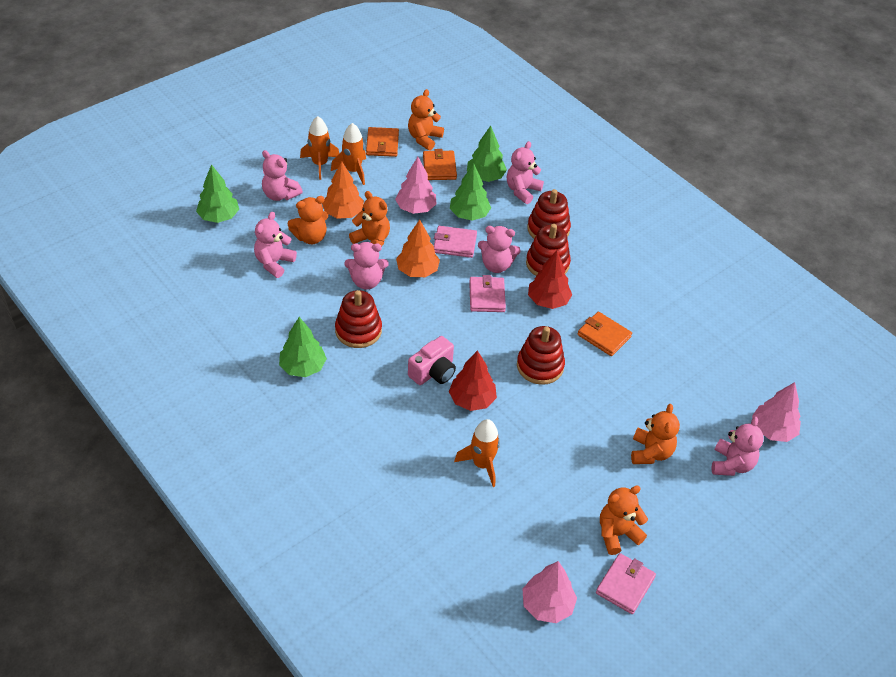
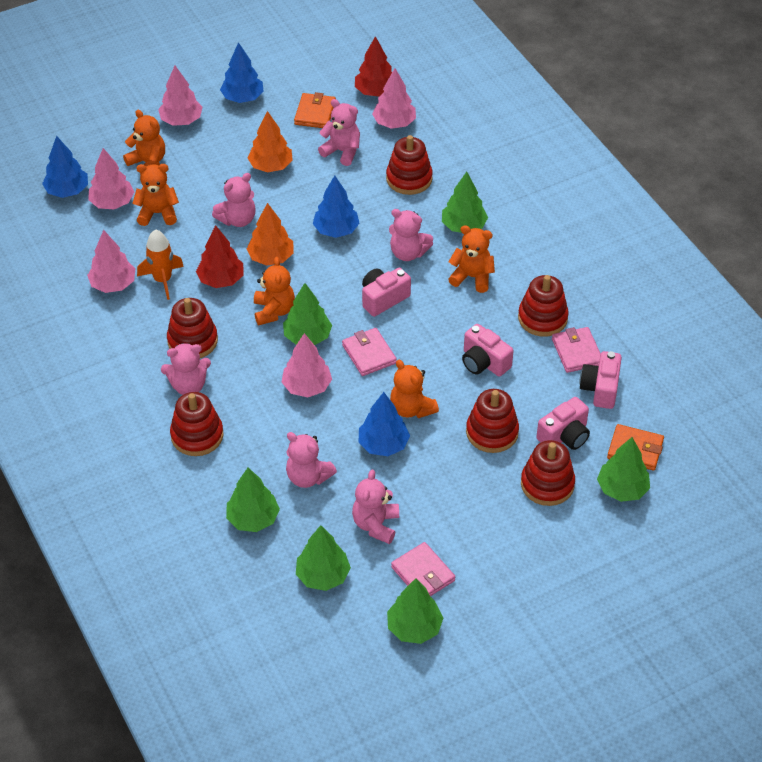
blue tree: 0 -> 4
green tree: 4 -> 6
orange rocket: 3 -> 1
orange wallet: 3 -> 2
pink camera: 1 -> 4
pink tree: 3 -> 5
red stacking toy: 4 -> 6

